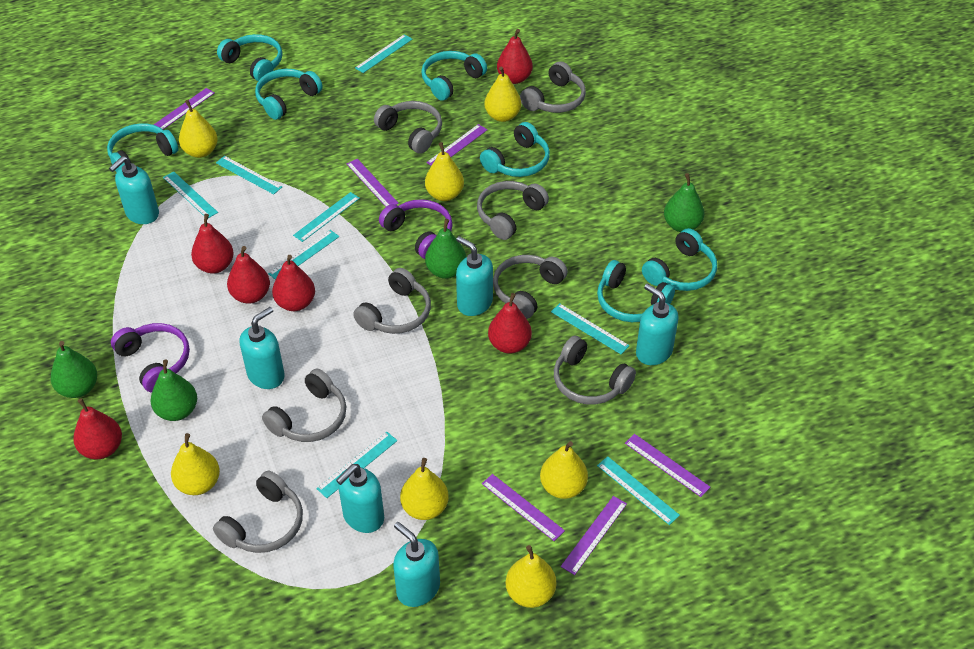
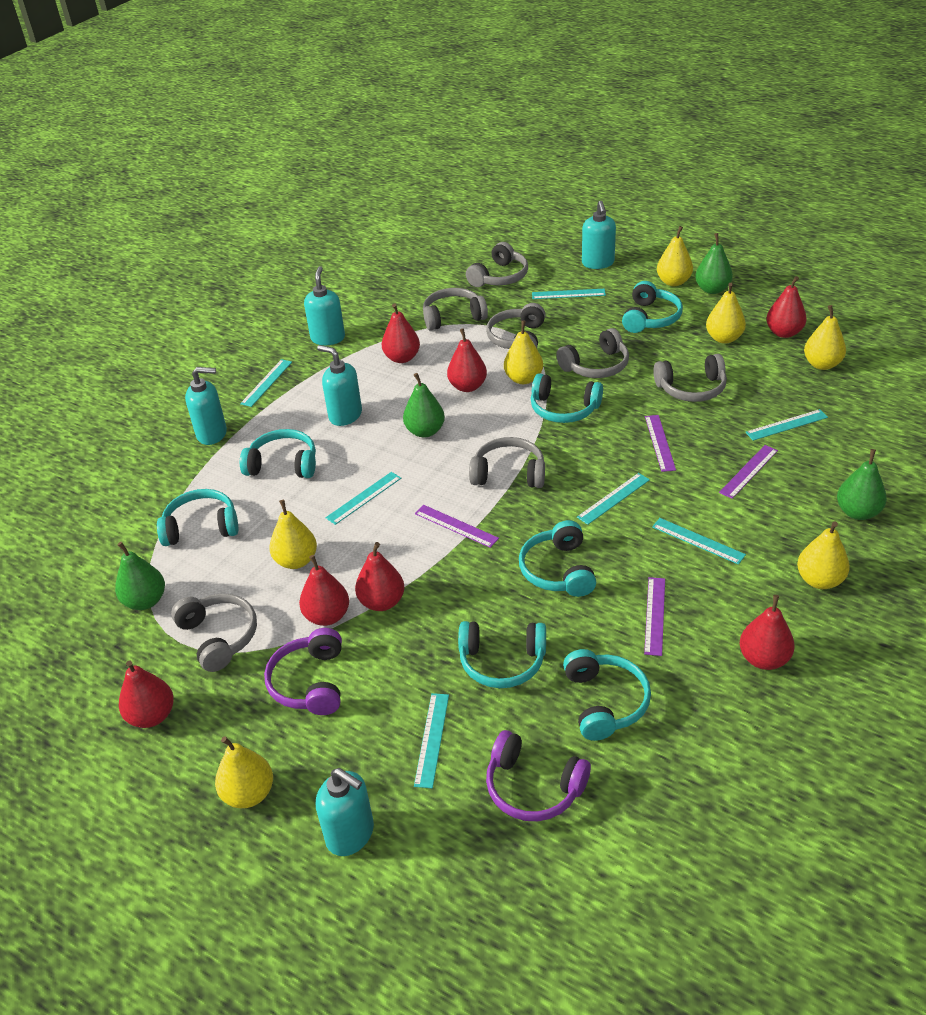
grey headphones: 8 -> 7
purple ruler: 6 -> 4
red pear: 6 -> 7
turquoise ruler: 8 -> 7
turquoise soap dispenser: 6 -> 5

